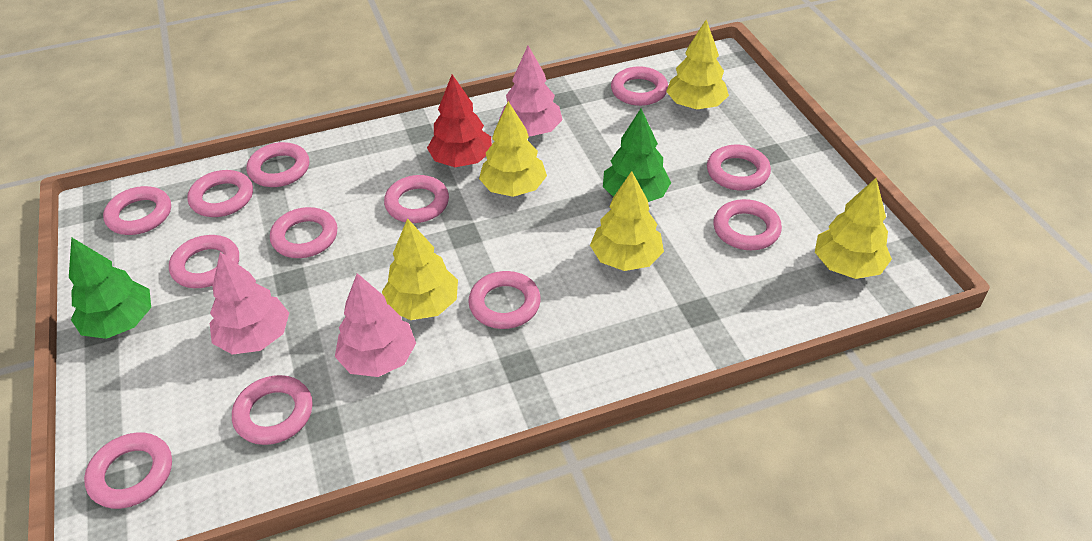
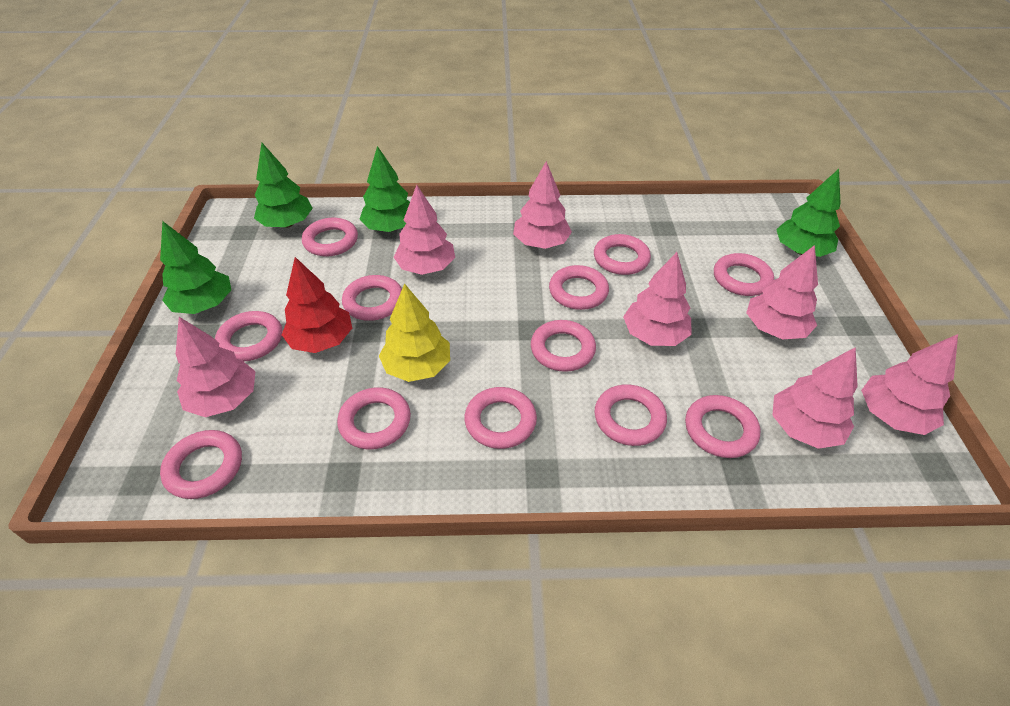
green tree: 2 -> 4
pink tree: 3 -> 7
yellow tree: 5 -> 1

